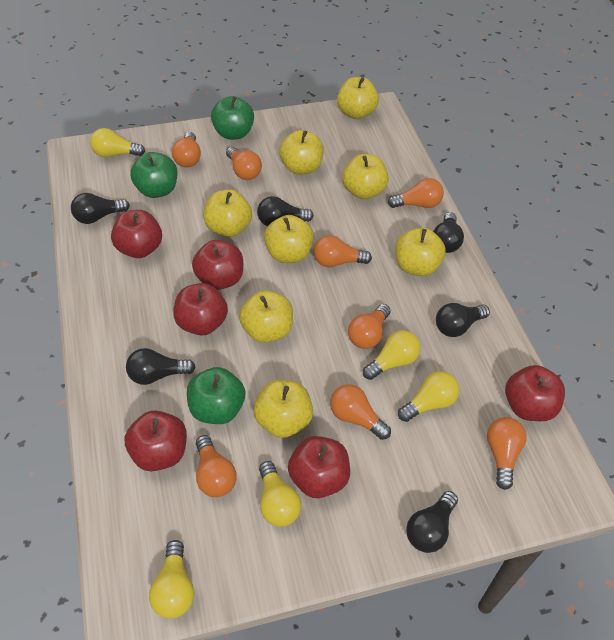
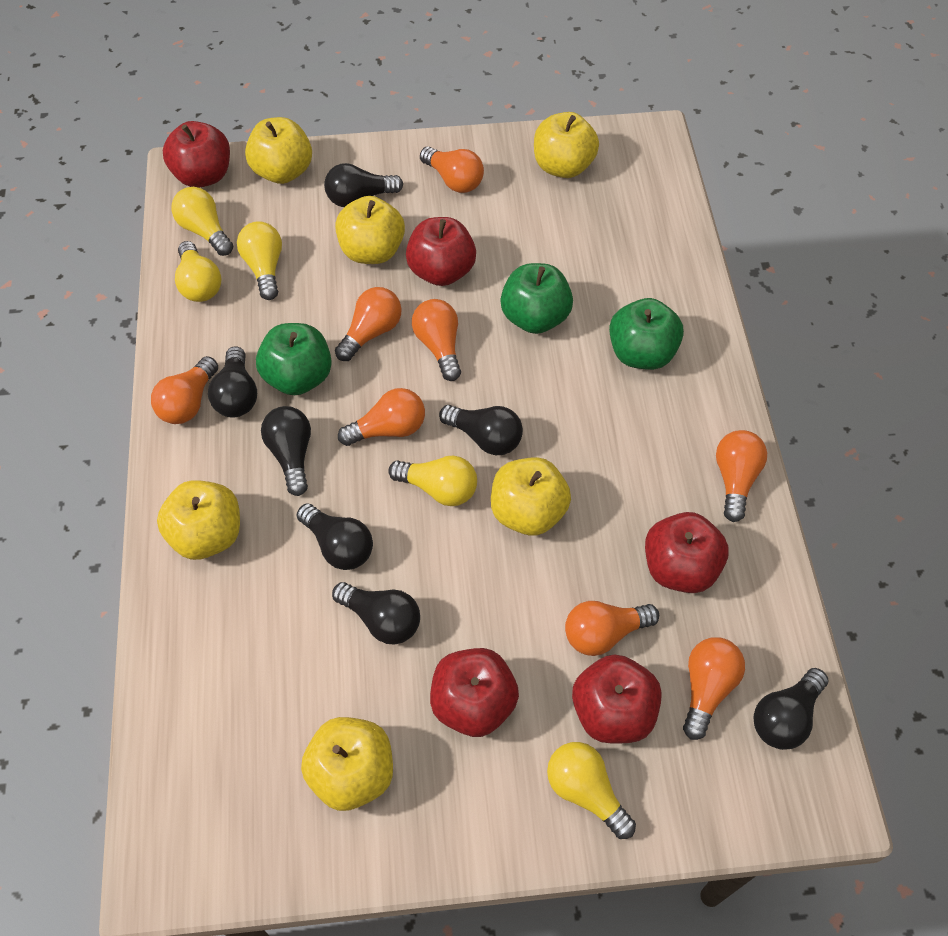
black light bulb: 6 -> 7
red apple: 6 -> 5
yellow apple: 8 -> 6

